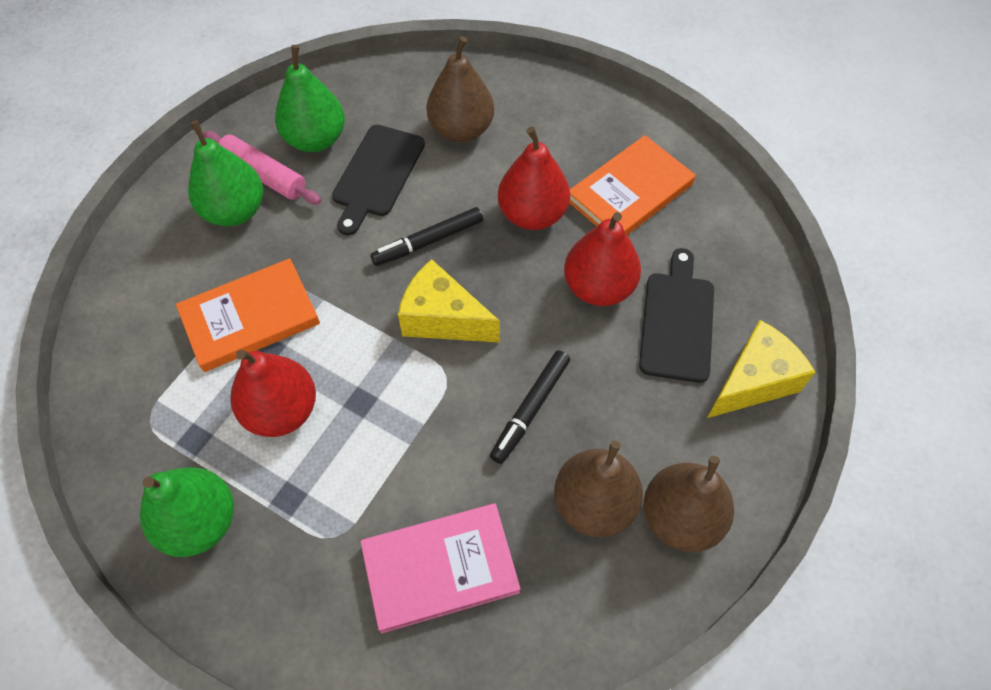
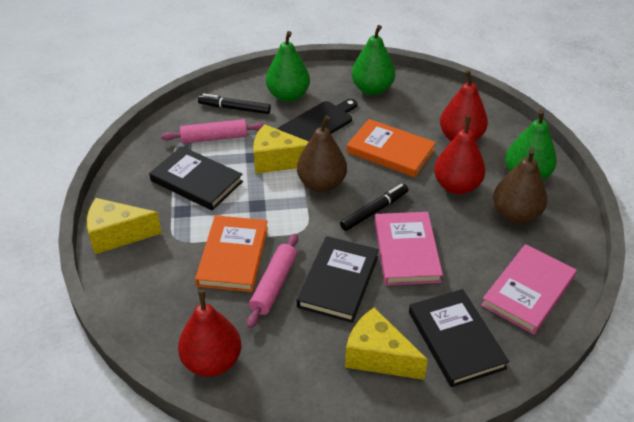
black book: 0 -> 3
black cutting board: 2 -> 1
brown pear: 3 -> 2
pink book: 1 -> 2
pink rolling pin: 1 -> 2
yellow cheese: 2 -> 3

